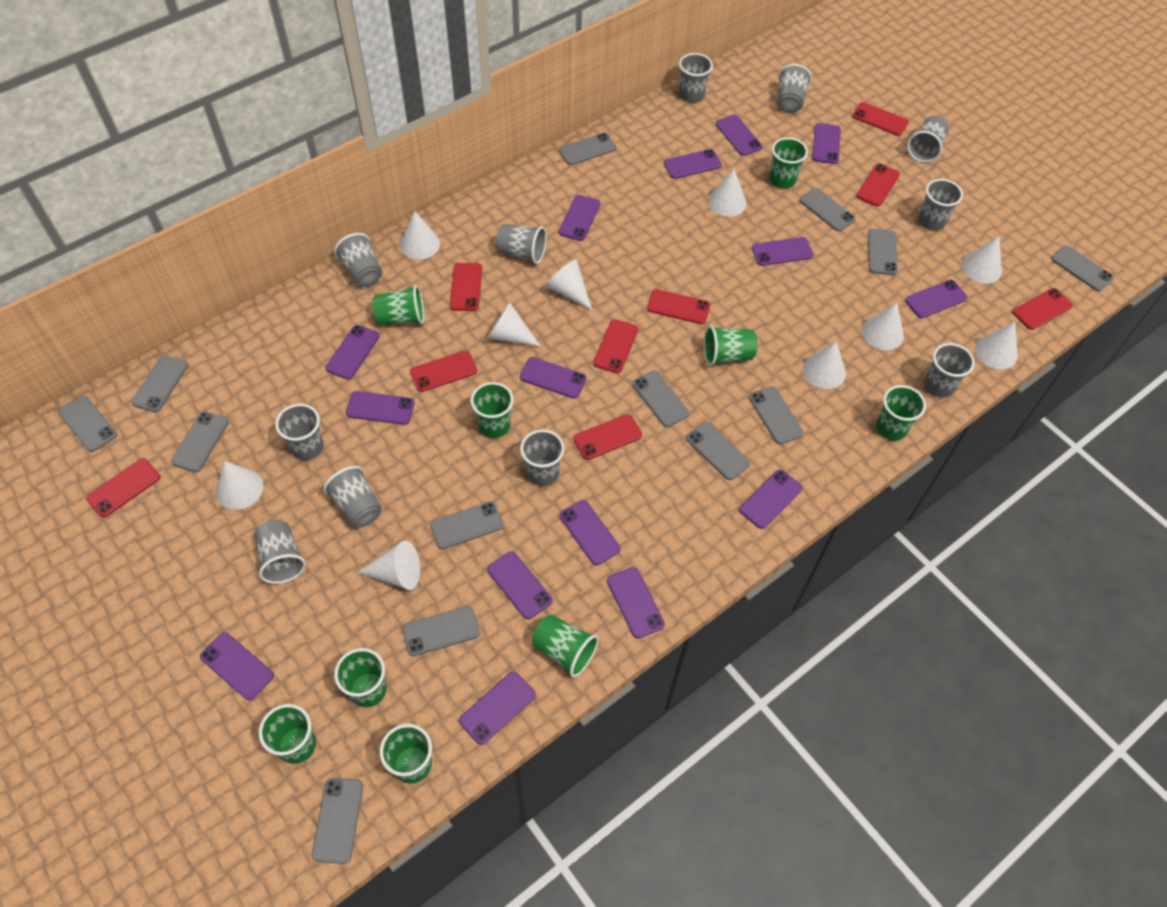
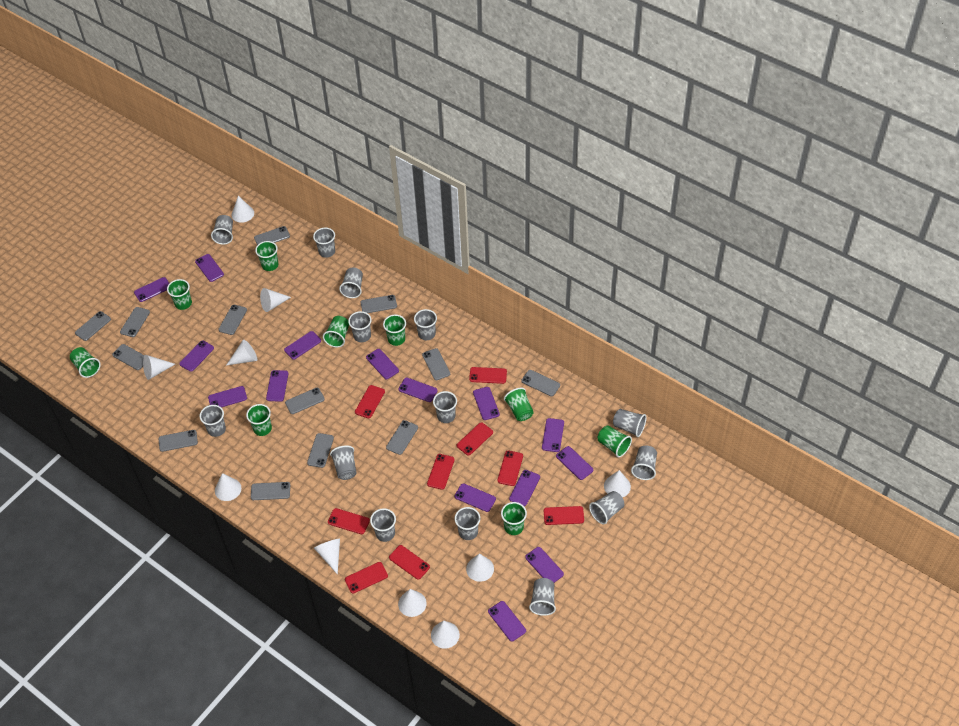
grey cup: 11 -> 14

